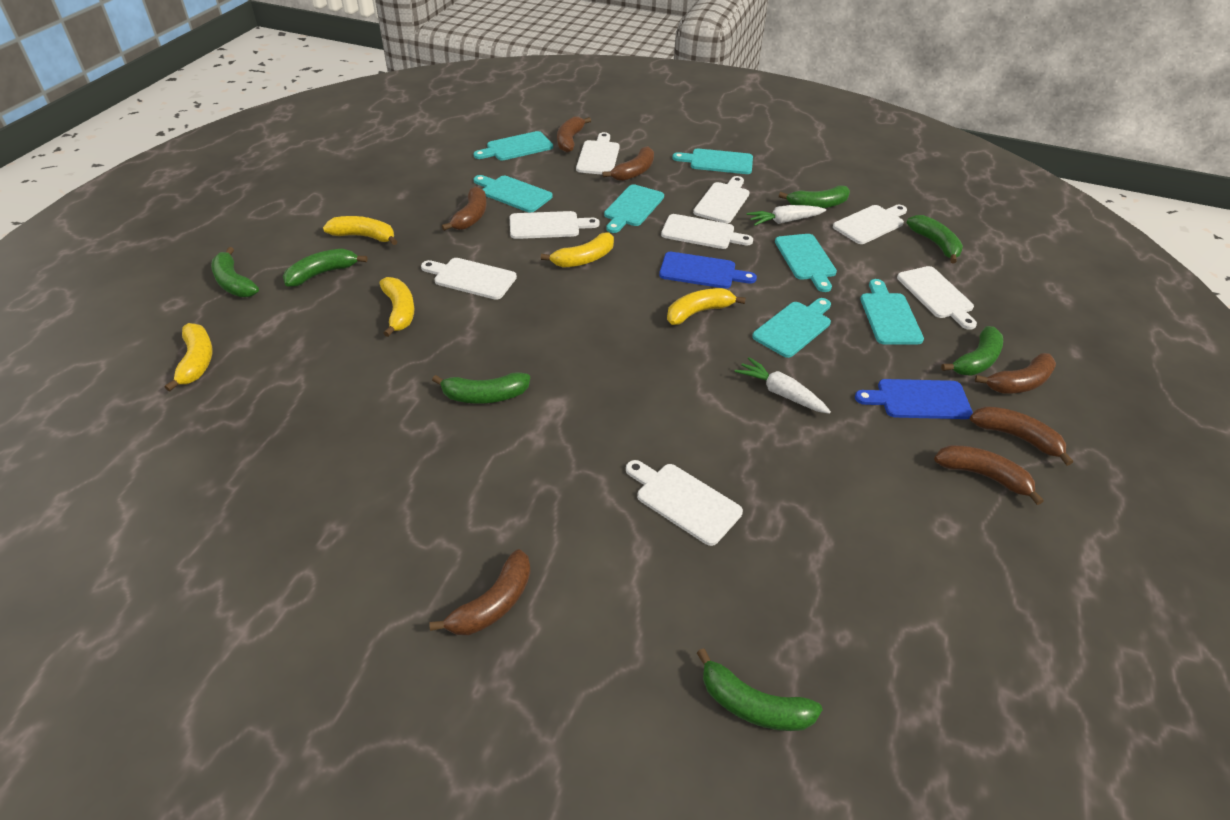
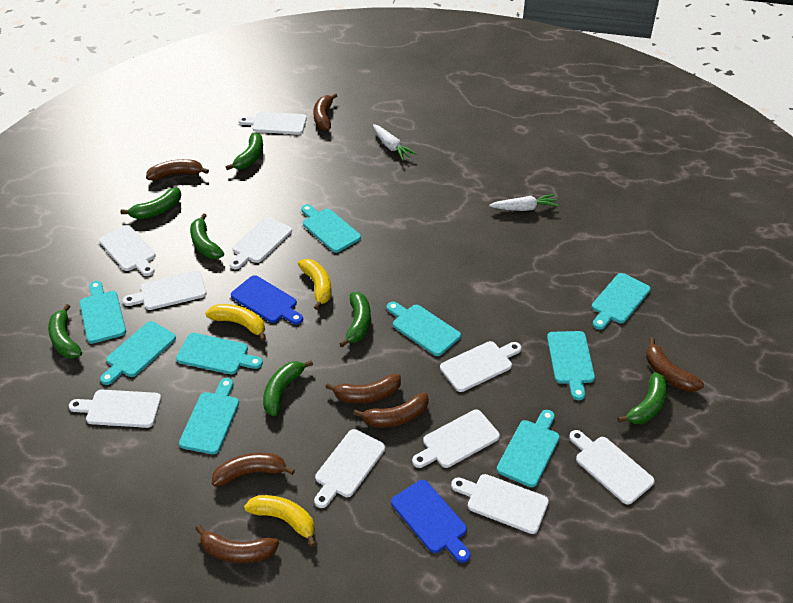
turquoise cutting board: 7 -> 9
white cutting board: 8 -> 10
yellow banana: 5 -> 3

